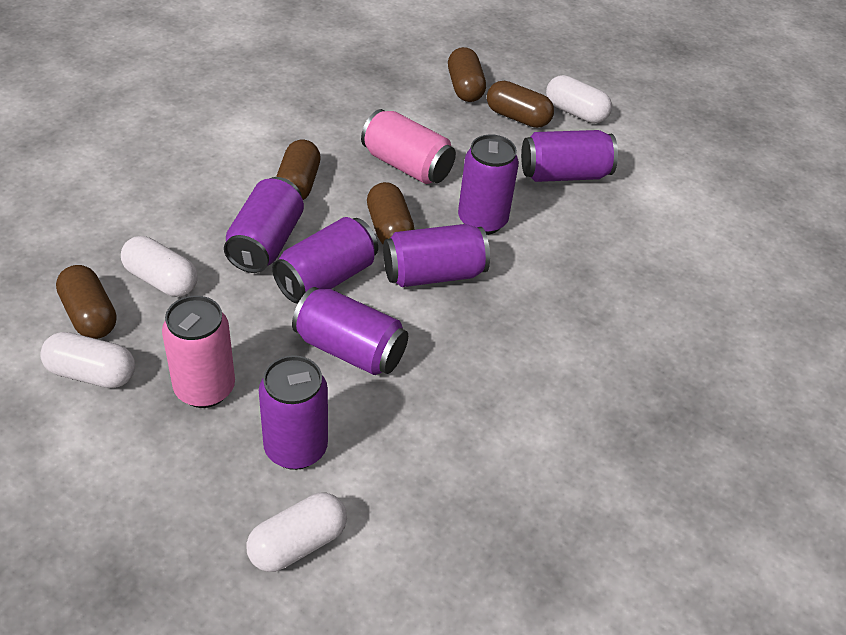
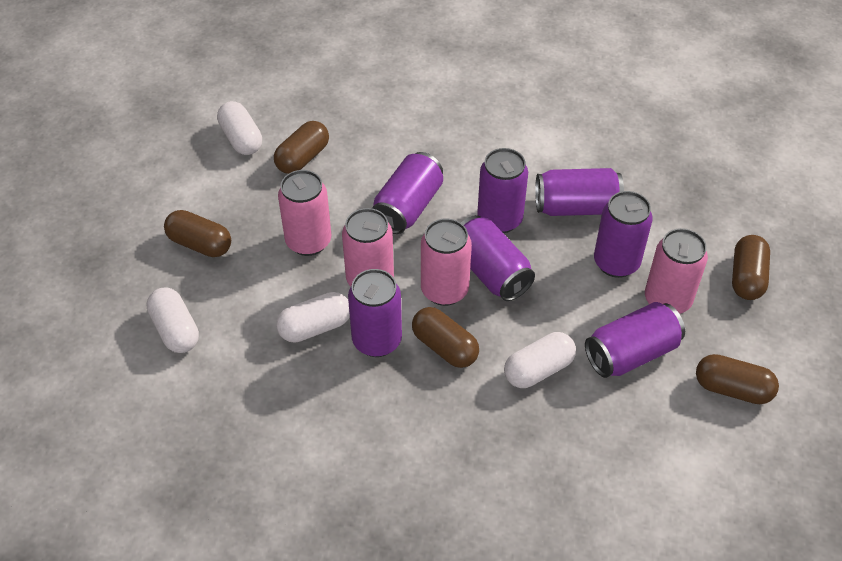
pink can: 2 -> 4

